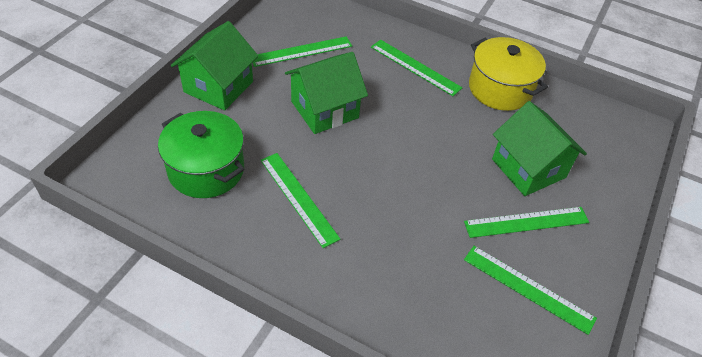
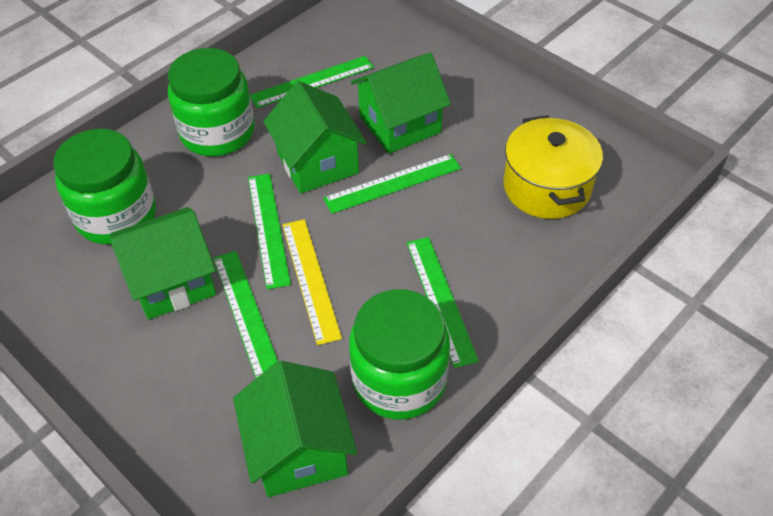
green house: 3 -> 4
green jar: 0 -> 3
green pot: 1 -> 0
yellow ruler: 0 -> 1

